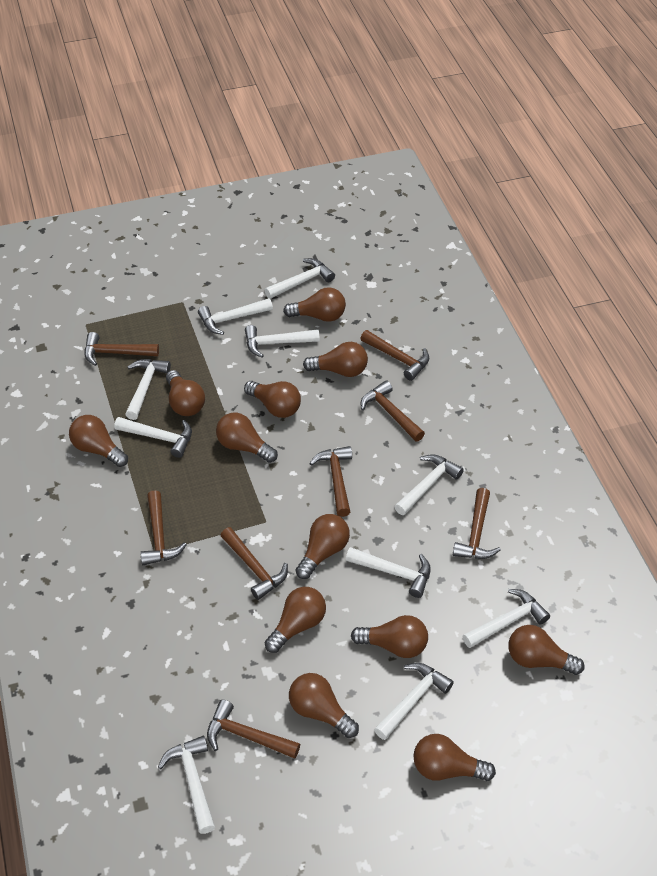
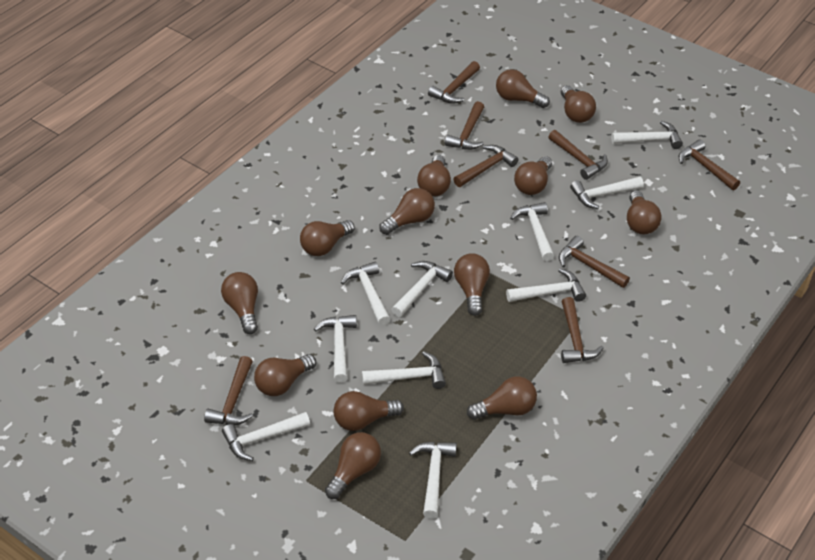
brown light bulb: 12 -> 13

